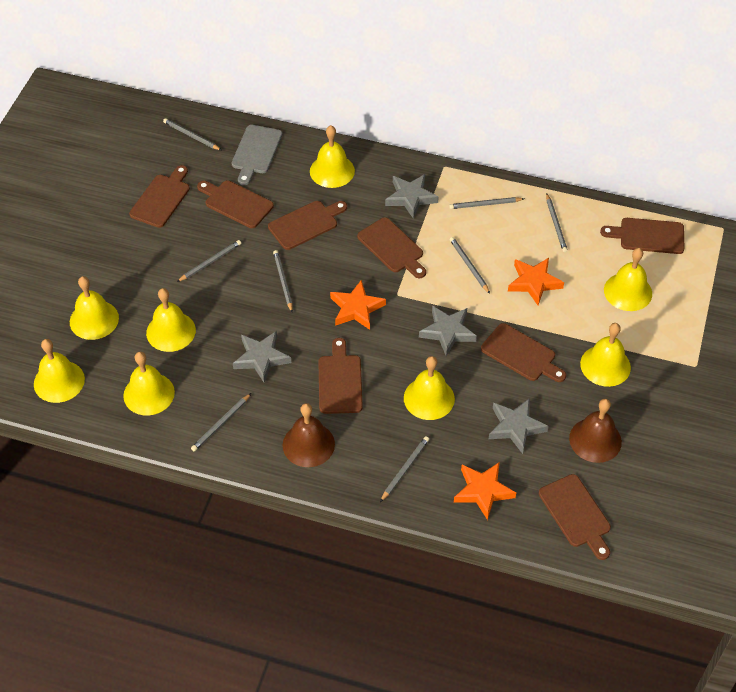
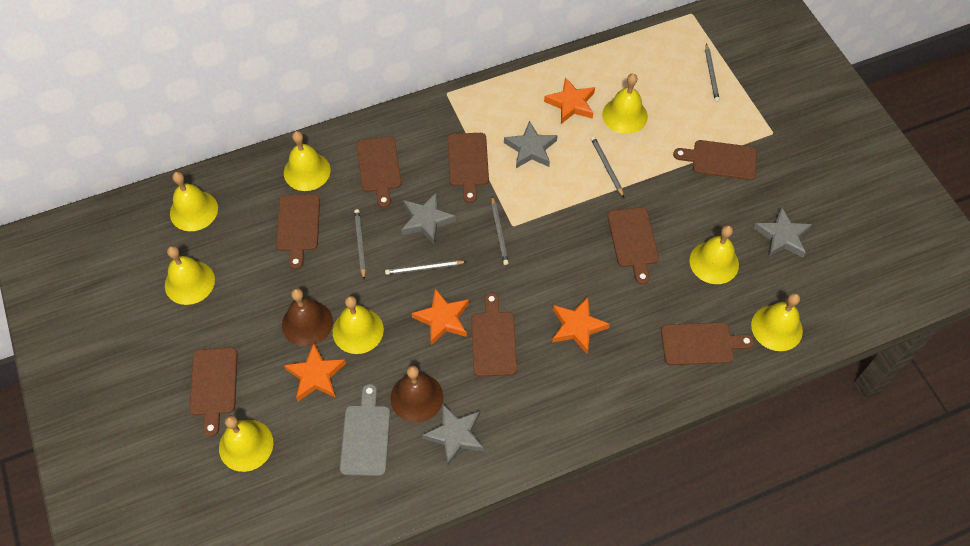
grey pencil: 8 -> 5
orange star: 3 -> 4

